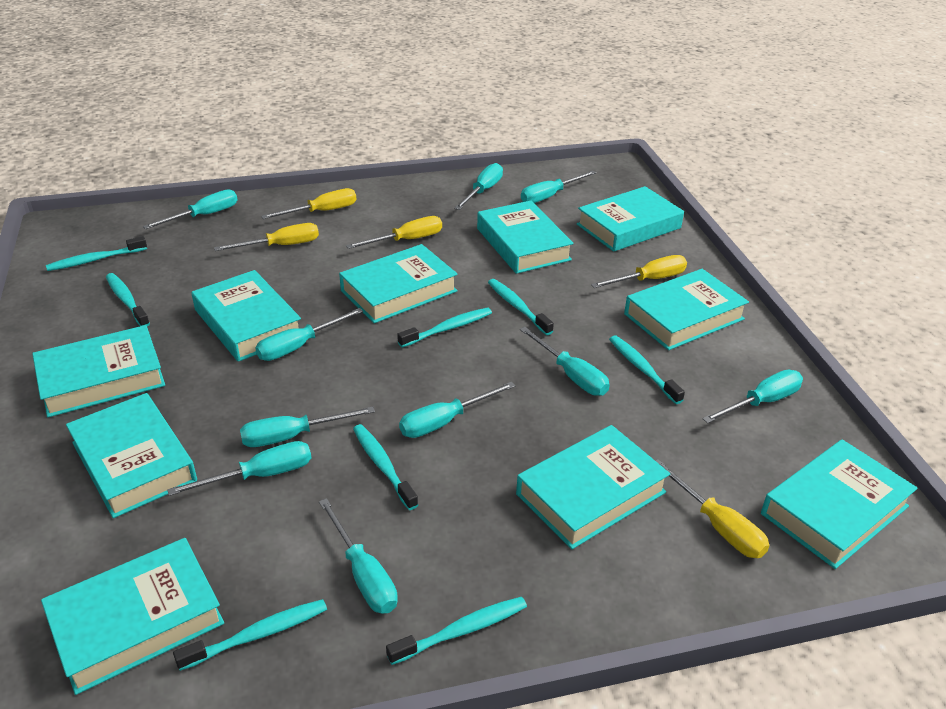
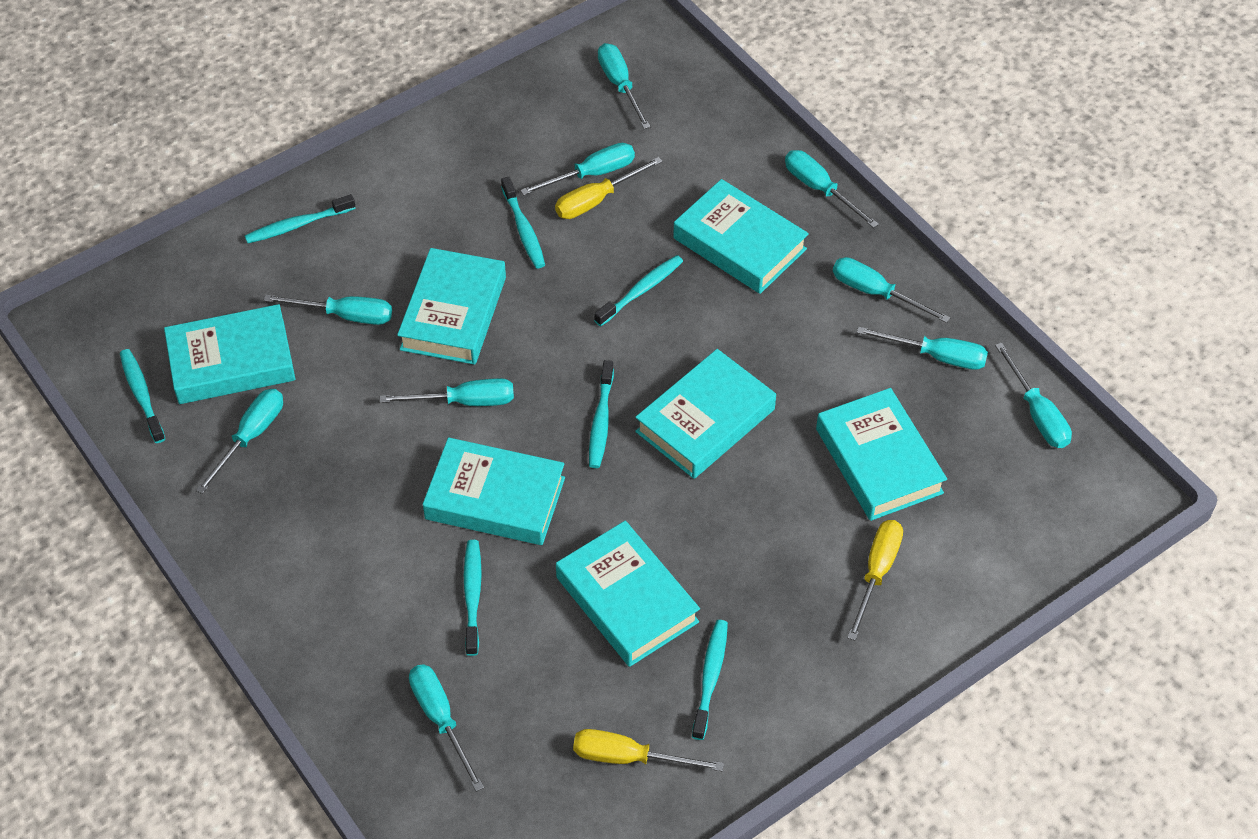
turquoise book: 10 -> 7
turquoise toothbrush: 8 -> 7
yellow screwdriver: 5 -> 3

